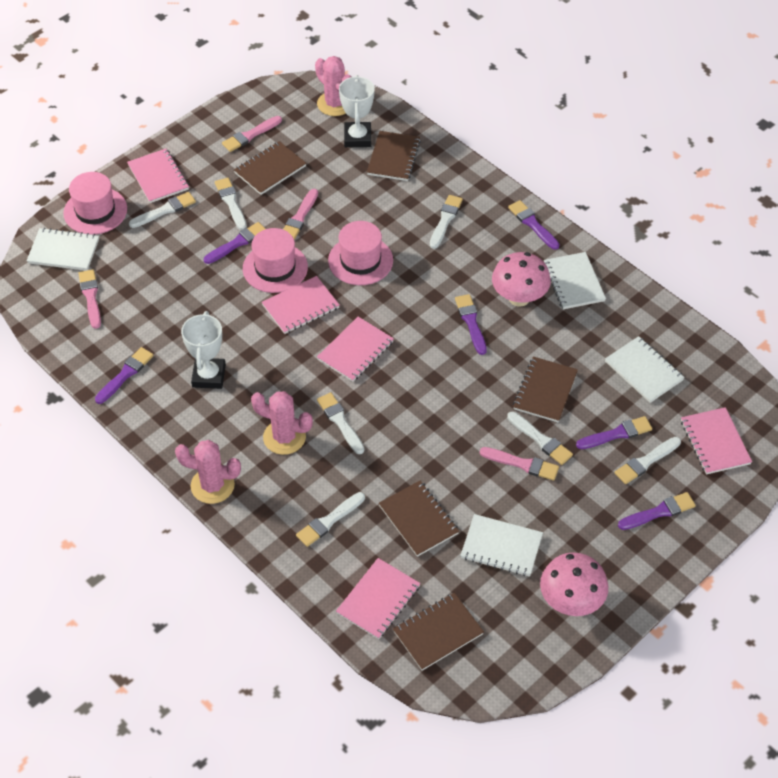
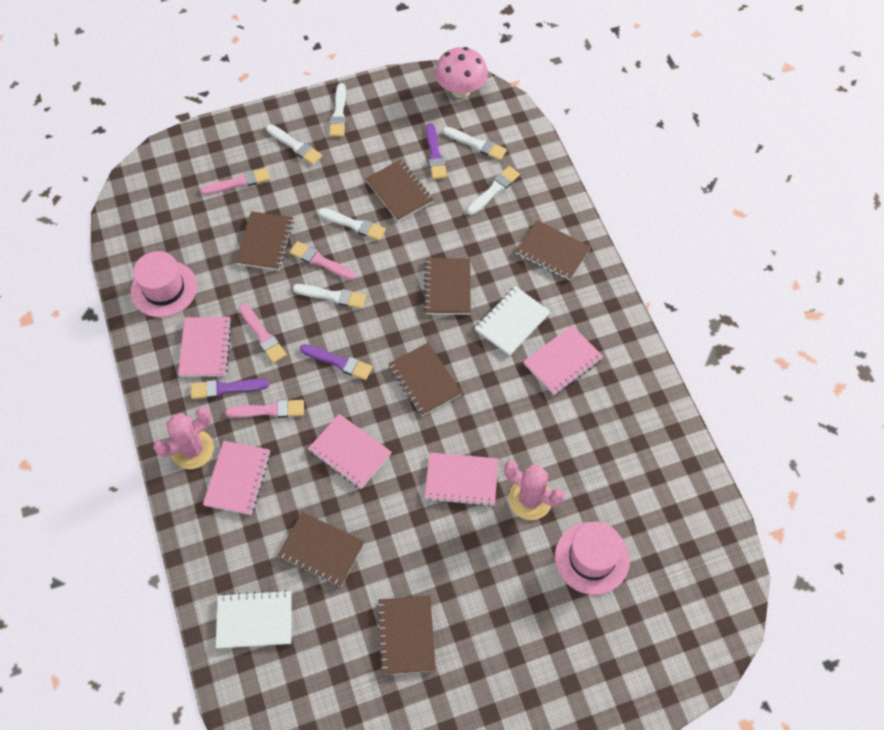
brown notebook: 5 -> 7
pink cactus: 3 -> 2
pink hat: 3 -> 2
pink mushroom: 2 -> 1
purple brush: 6 -> 3
white brush: 7 -> 6
white notebook: 4 -> 2
white trophy: 2 -> 0

